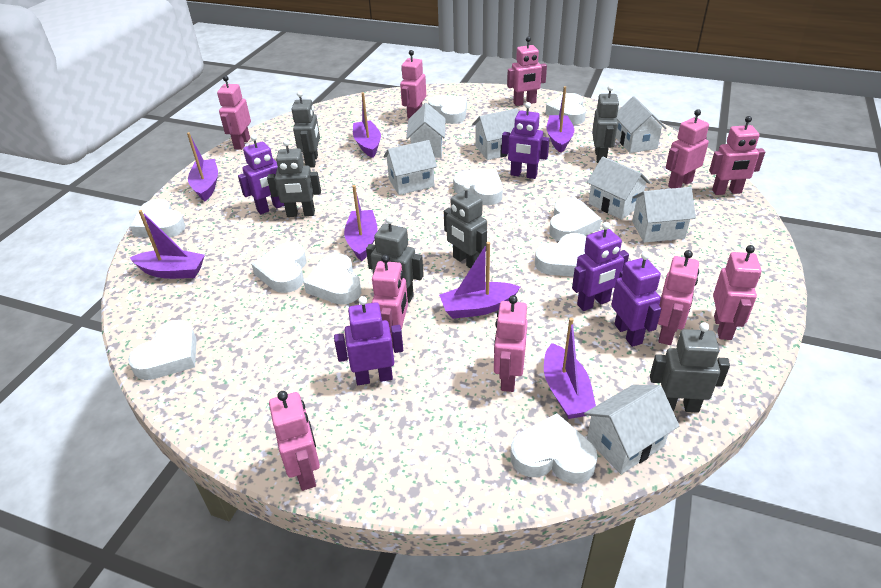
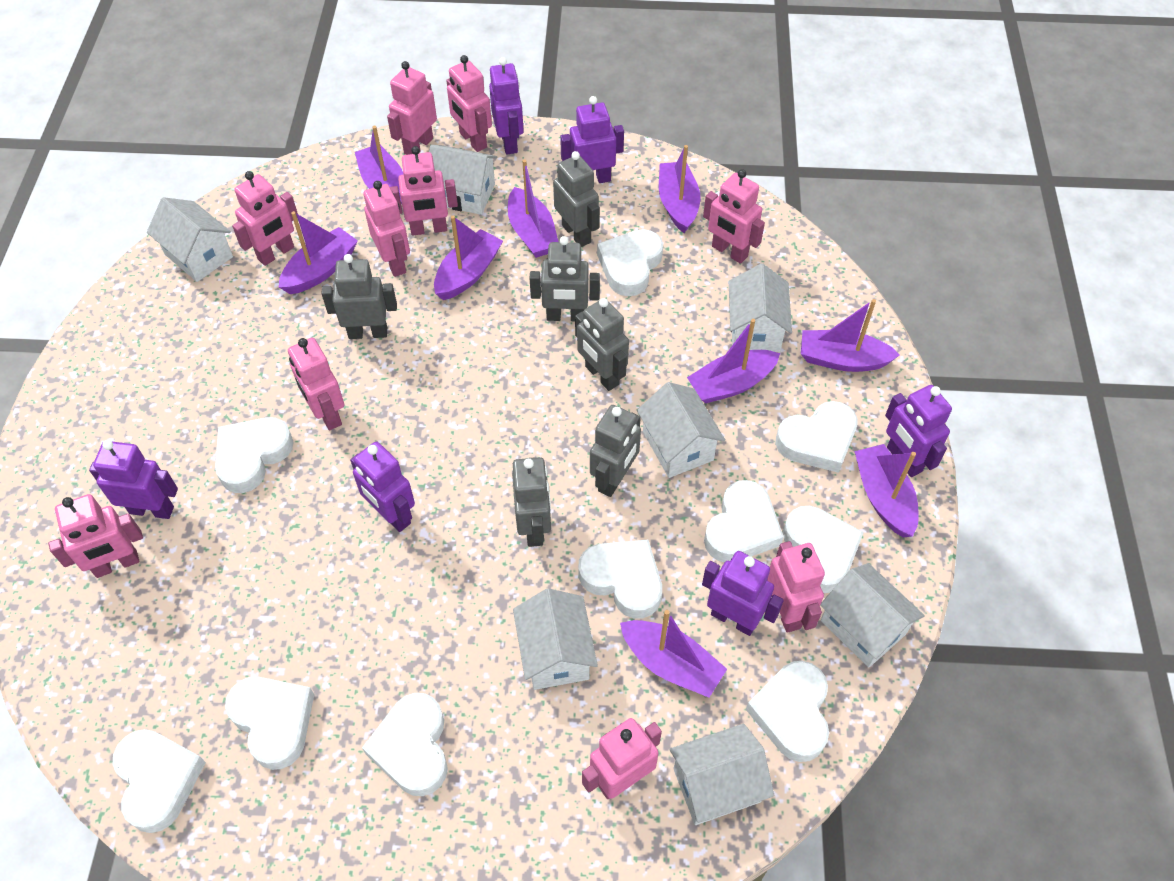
purple boat: 7 -> 9
purple robot: 5 -> 6

